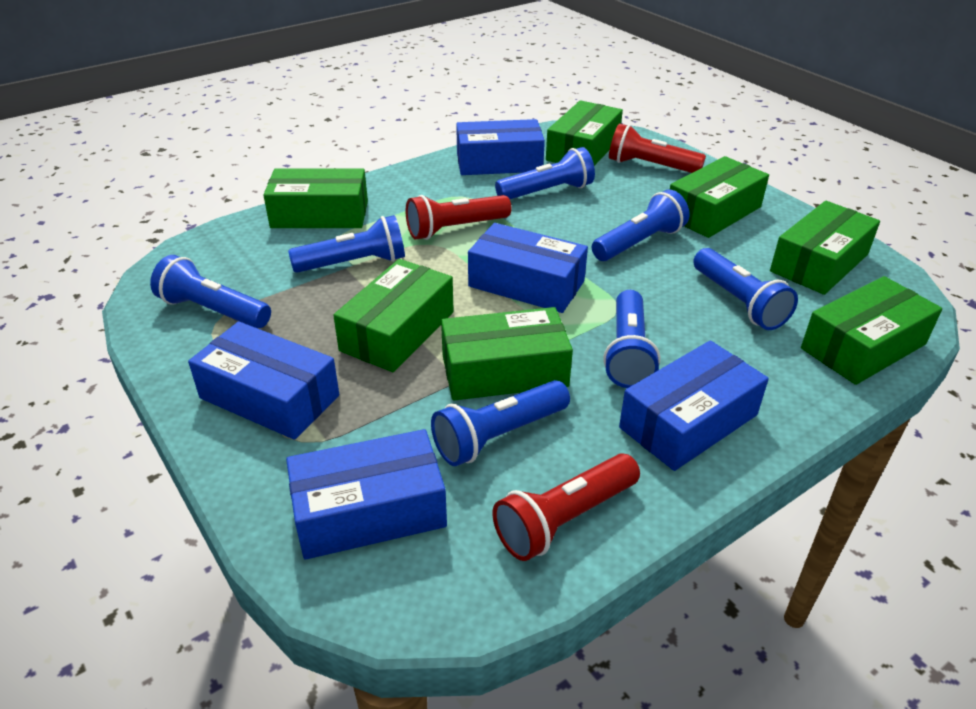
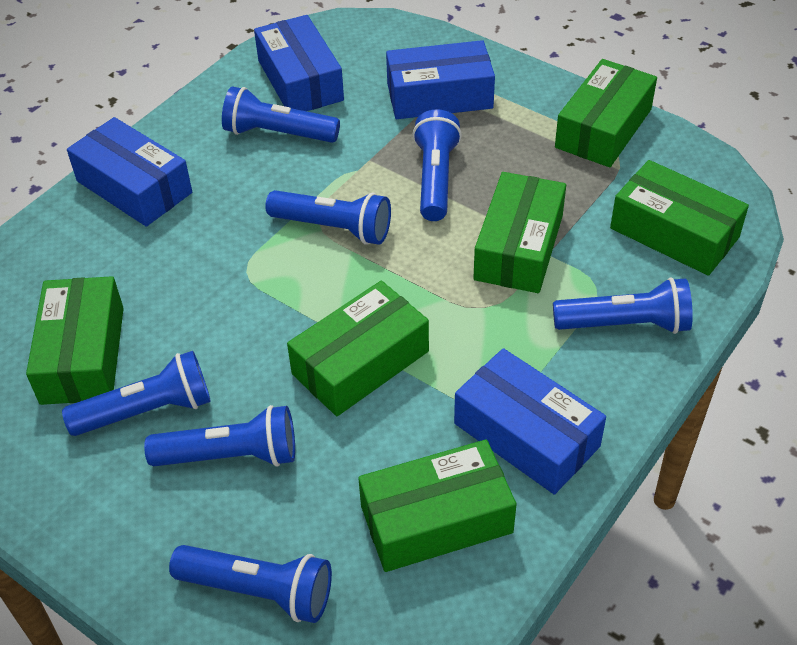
blue box: 5 -> 4
green box: 7 -> 6
red flashlight: 3 -> 0

